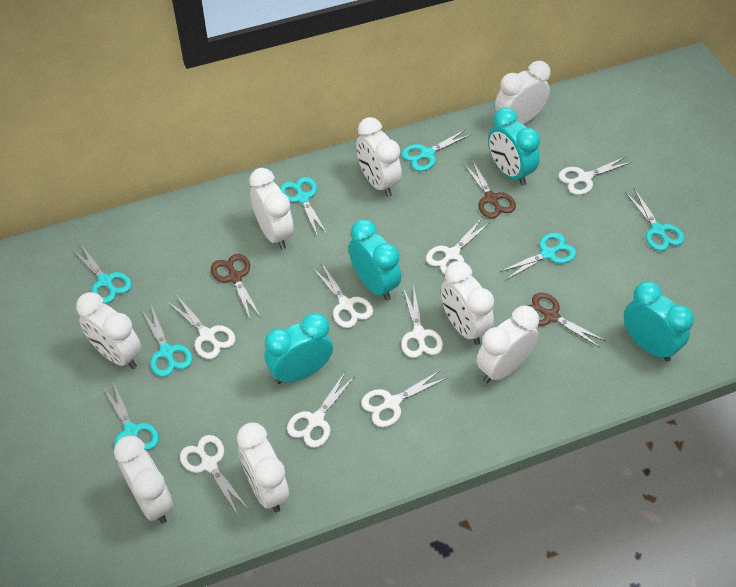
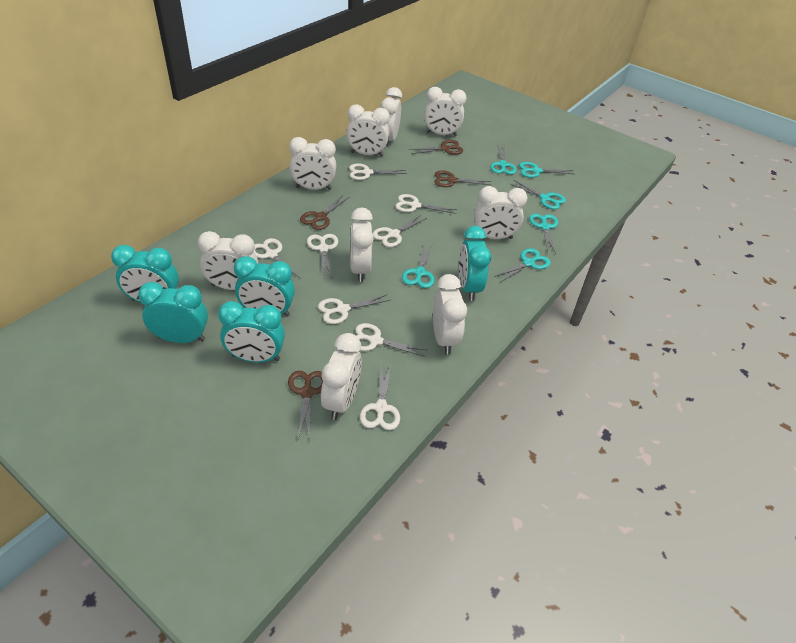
brown scissors: 3 -> 4
turquoise clock: 4 -> 5
turquoise scissors: 7 -> 6
white clock: 8 -> 9

